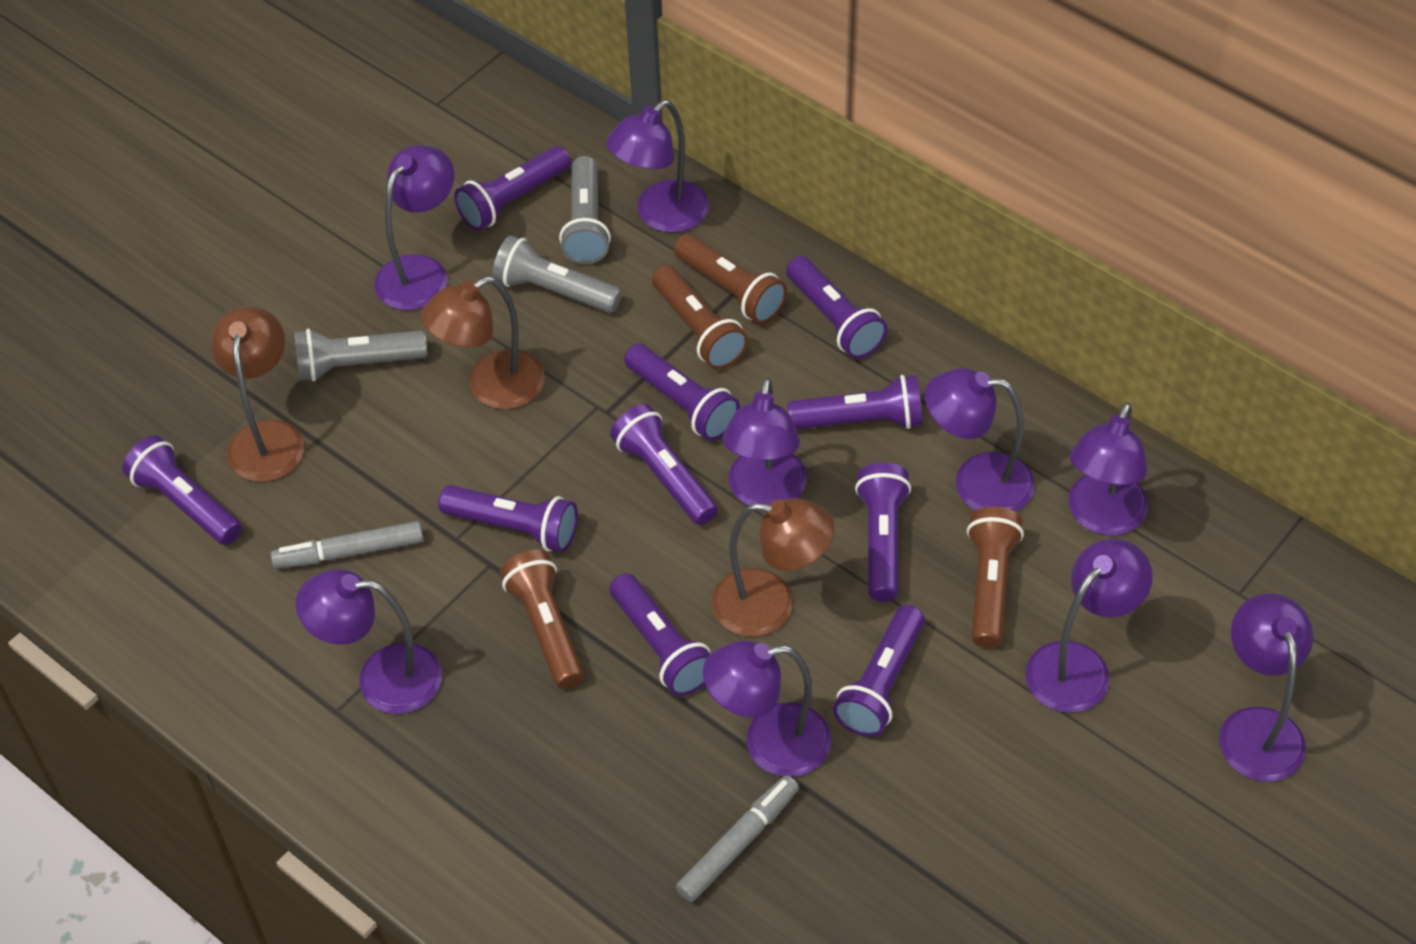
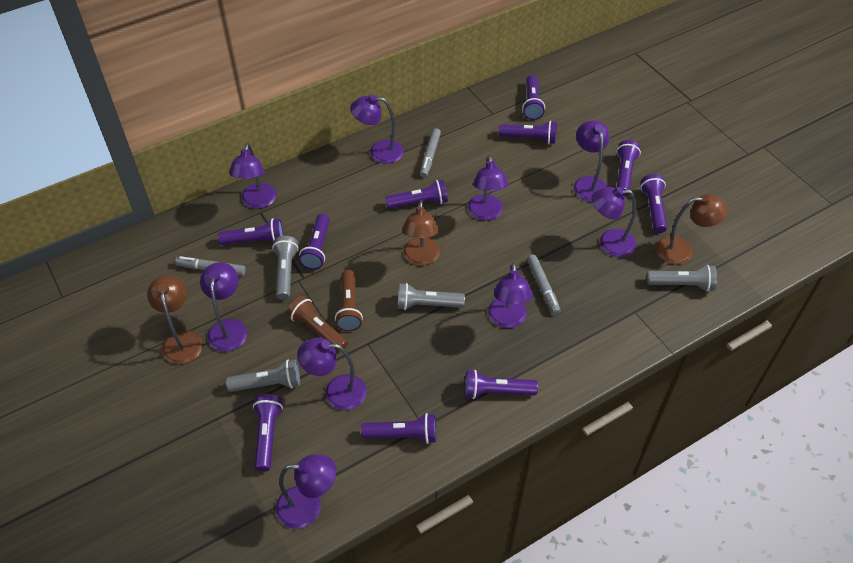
brown flashlight: 4 -> 2
grey flashlight: 3 -> 4
grey marker: 2 -> 3

